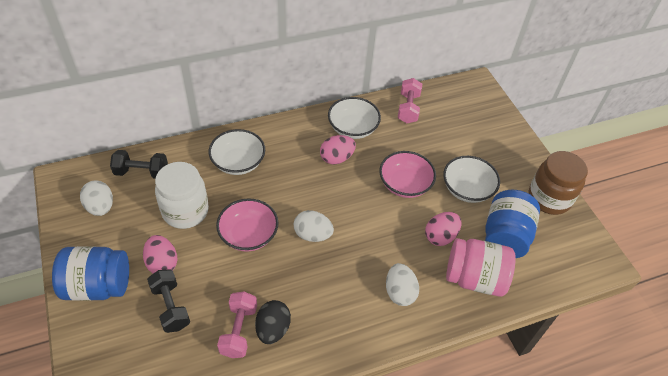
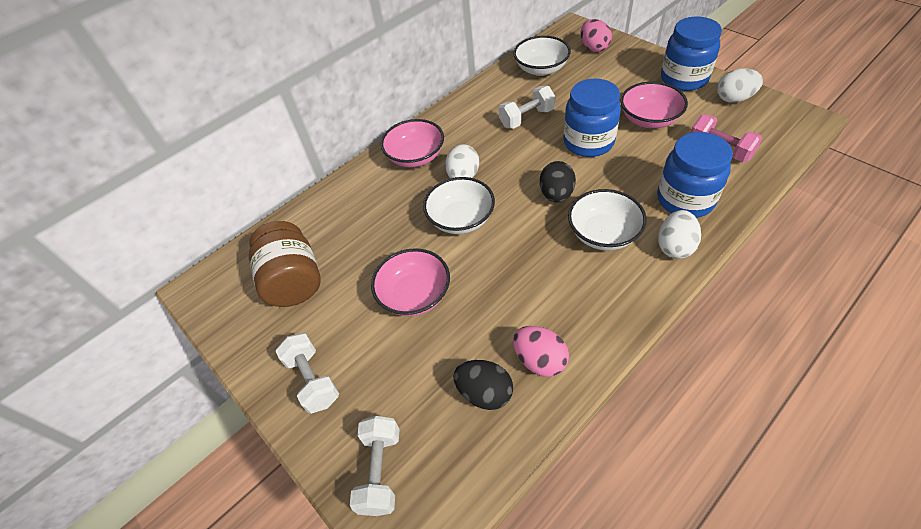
black dumbbell: 2 -> 0
black egg: 1 -> 2
blue jar: 2 -> 3
pink bowl: 2 -> 3
pink dumbbell: 2 -> 1
pink egg: 3 -> 2
pink jar: 1 -> 0
white dumbbell: 0 -> 3
white jar: 1 -> 0

